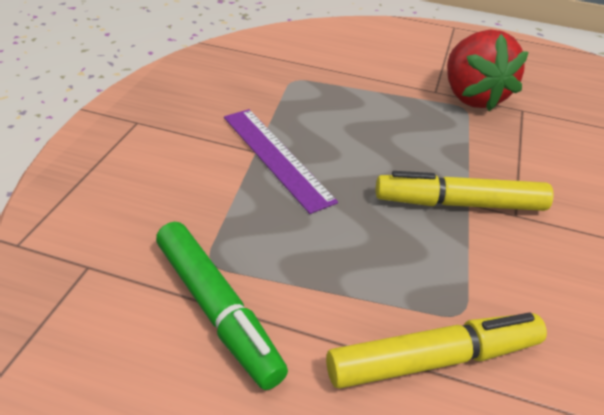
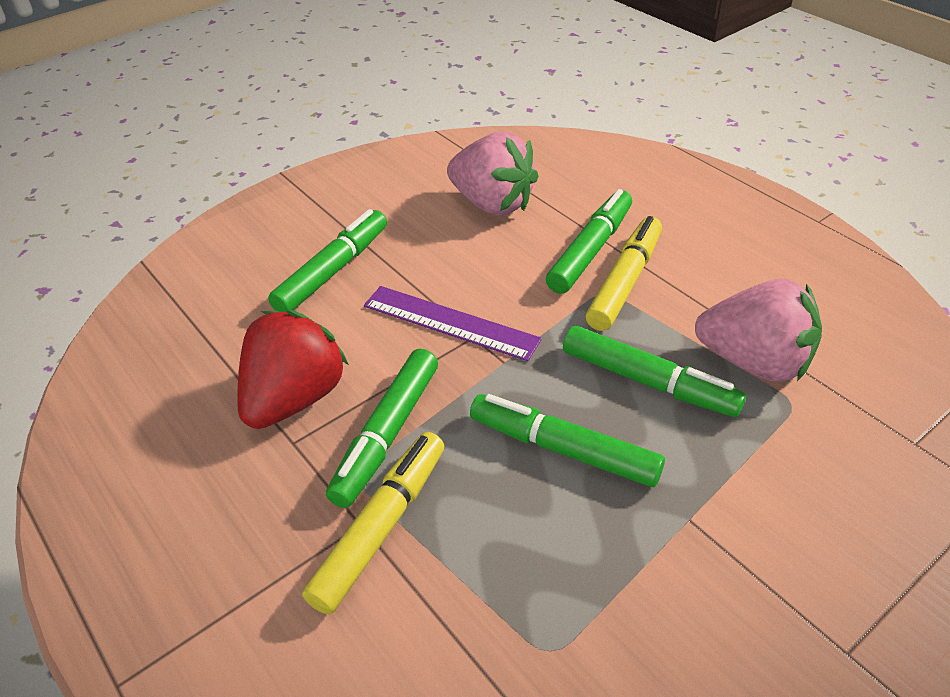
green marker: 1 -> 5
pink strawberry: 0 -> 2

